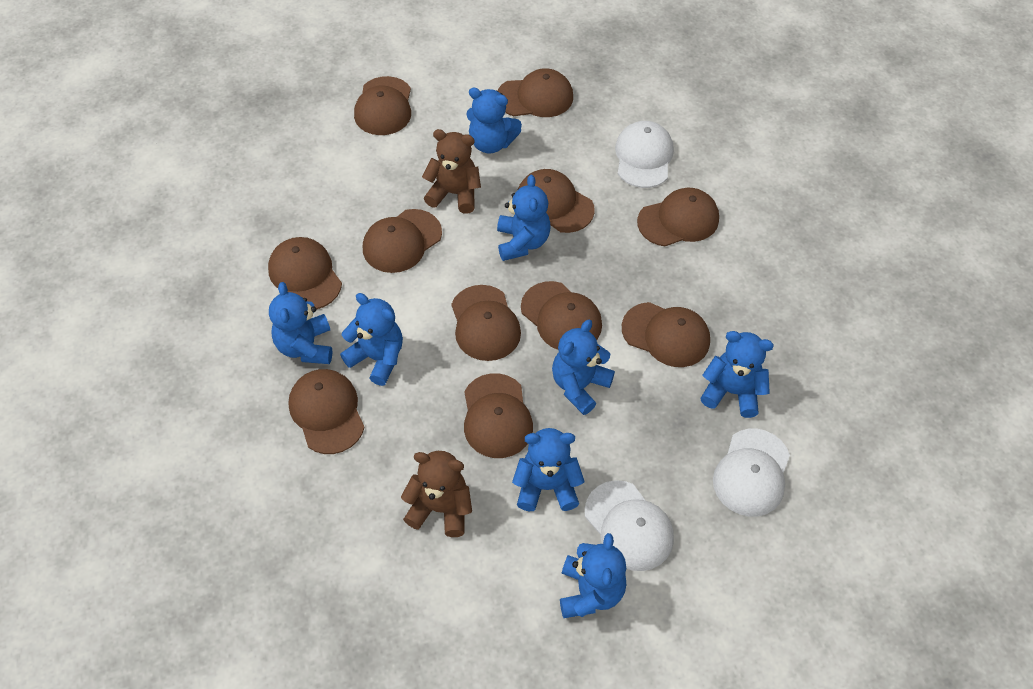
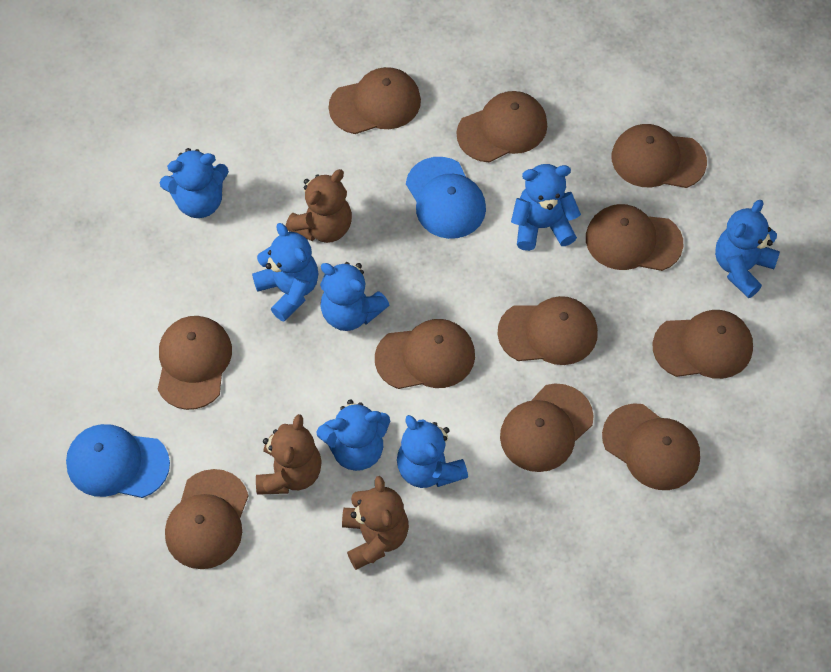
blue cap: 0 -> 2
blue teddy bear: 8 -> 7
brown teddy bear: 2 -> 3
white cap: 3 -> 0

